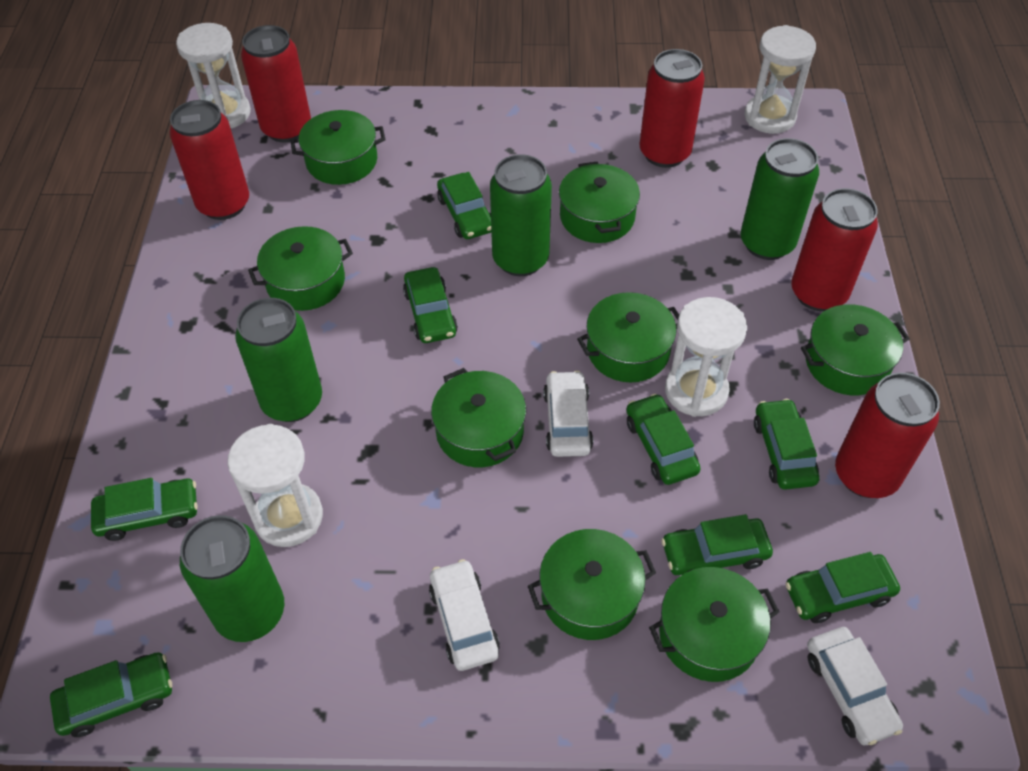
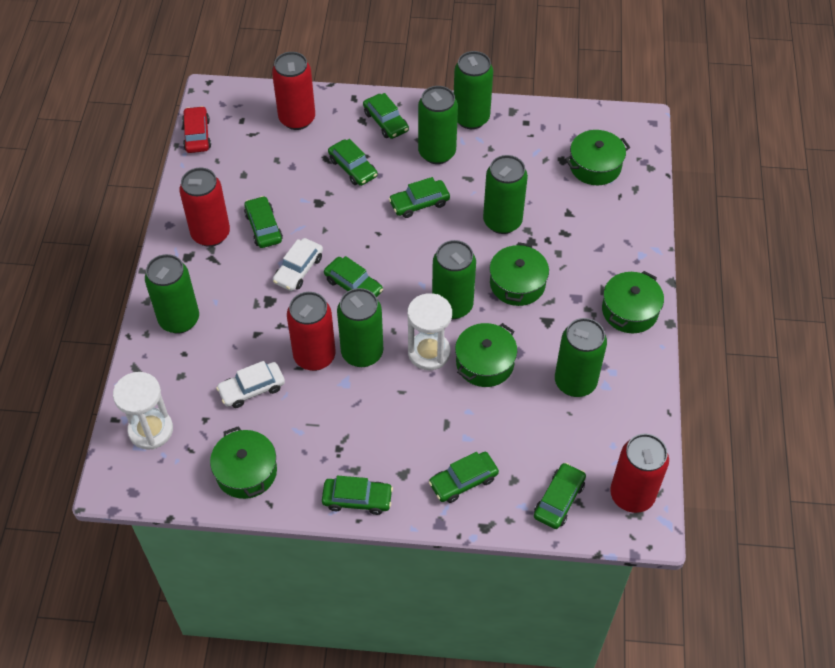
green can: 4 -> 7
green pot: 8 -> 5
red can: 5 -> 4
red car: 0 -> 1
white car: 3 -> 2
white hourglass: 4 -> 2

